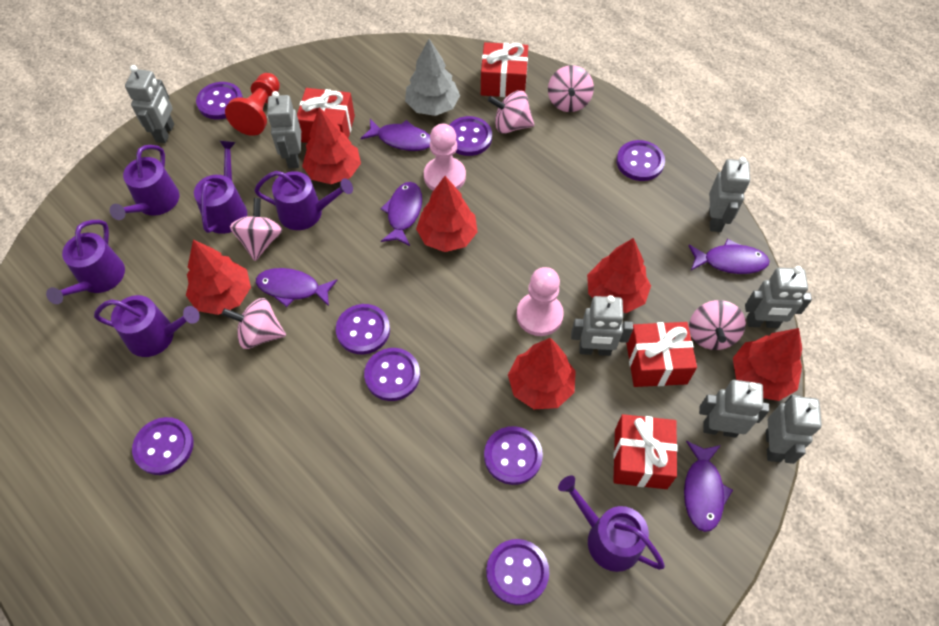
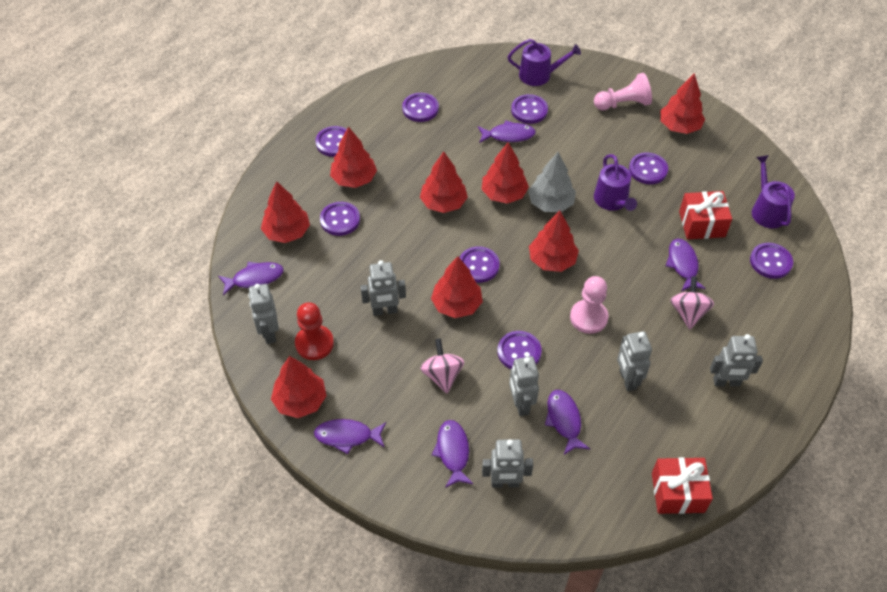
grey robot: 7 -> 6
pink spinning top: 5 -> 2
purple fish: 5 -> 6
purple watering can: 6 -> 3
red gift: 4 -> 2
red tree: 6 -> 8

